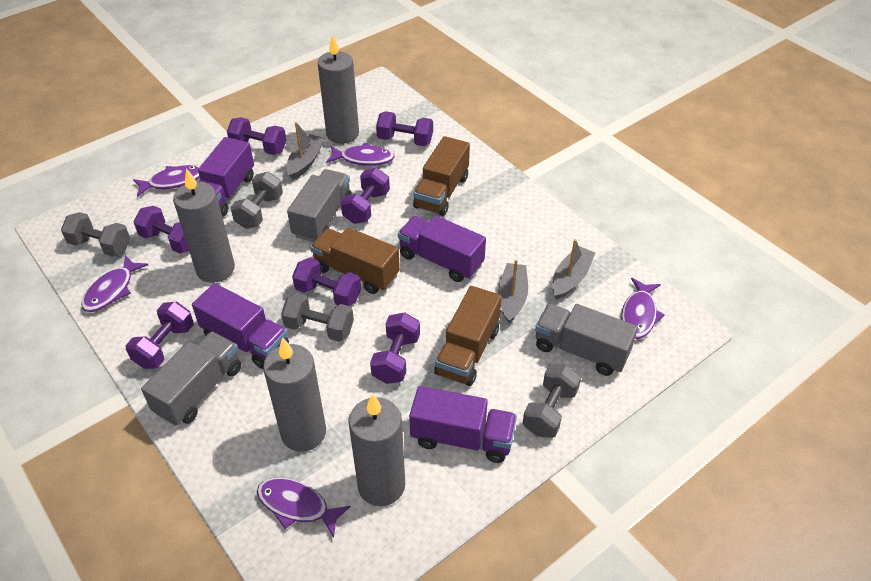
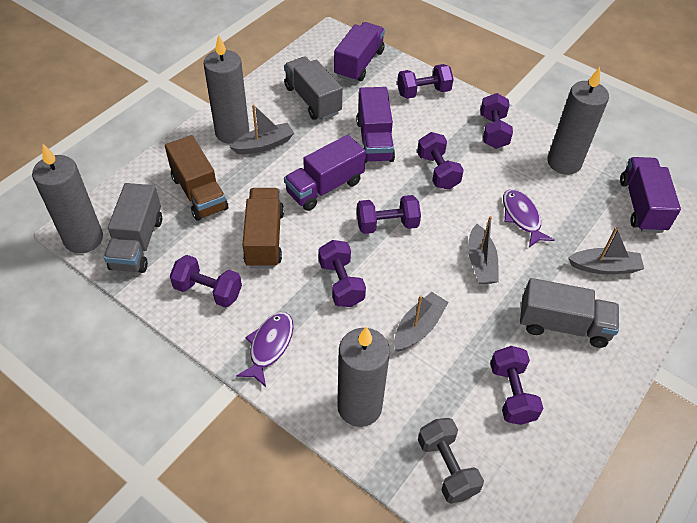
brown truck: 3 -> 2
grey boat: 3 -> 4
grey dumbbell: 4 -> 1
purple fish: 5 -> 2

